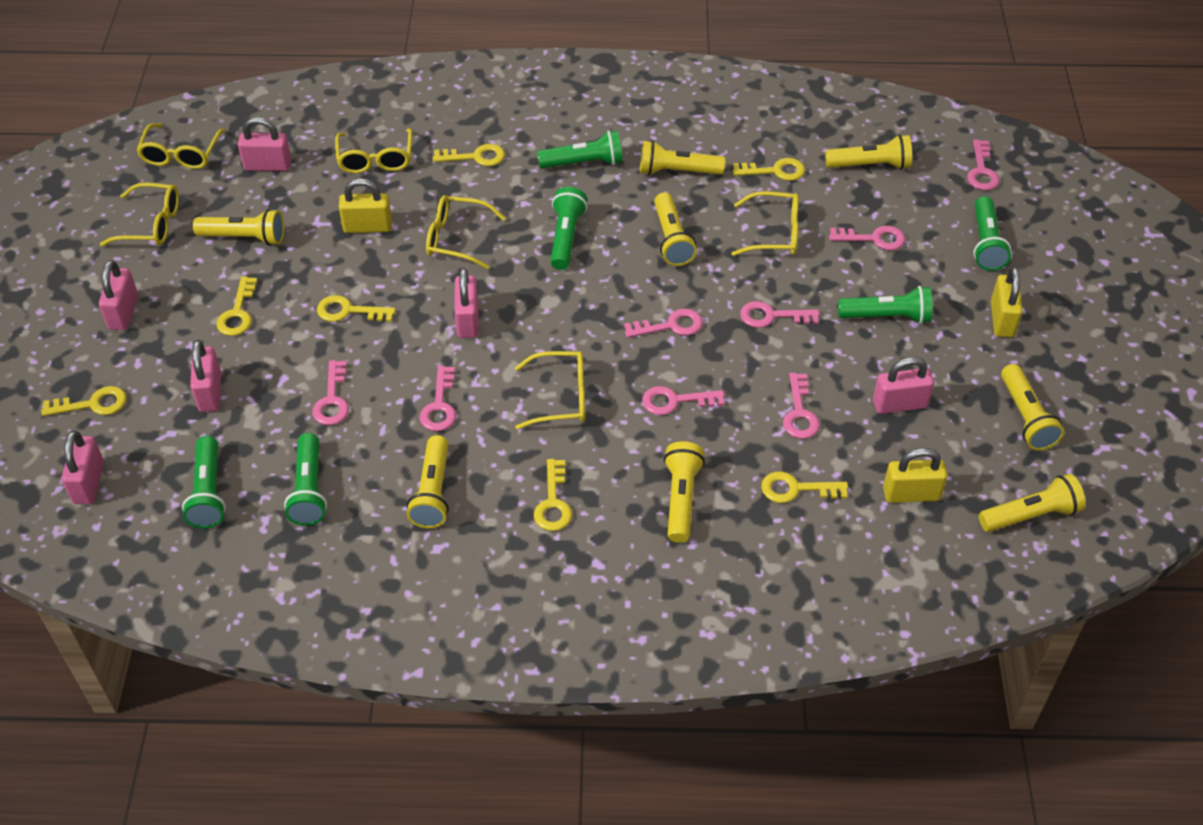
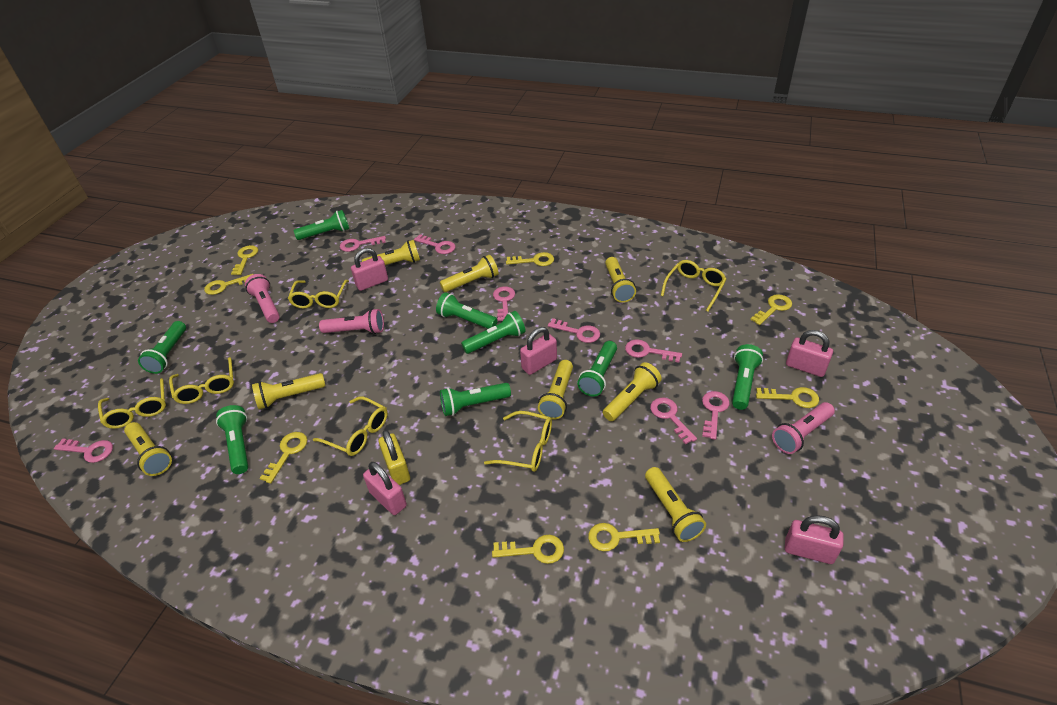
green flashlight: 6 -> 8
pink flashlight: 0 -> 3
pink padlock: 6 -> 5
yellow key: 7 -> 8
yellow padlock: 3 -> 1

